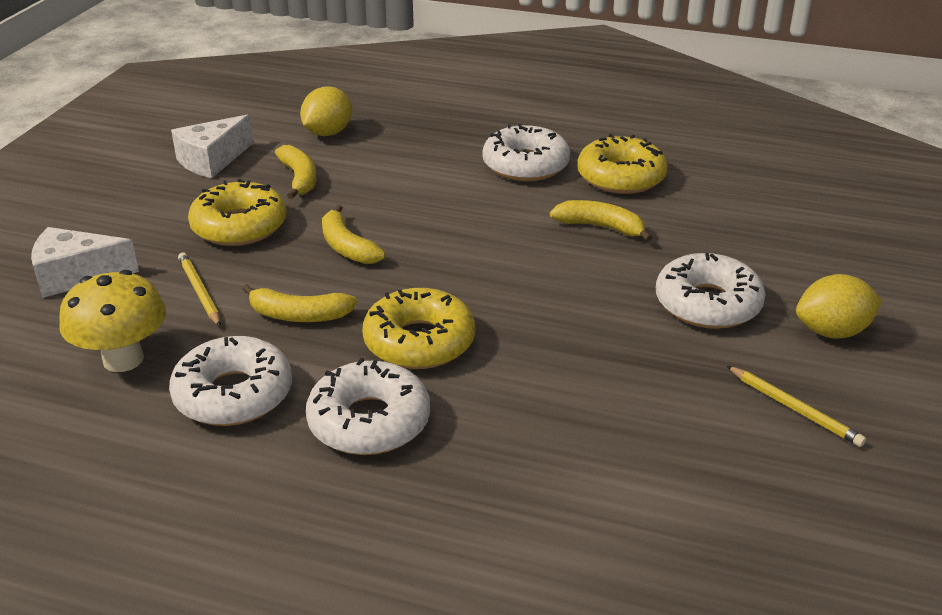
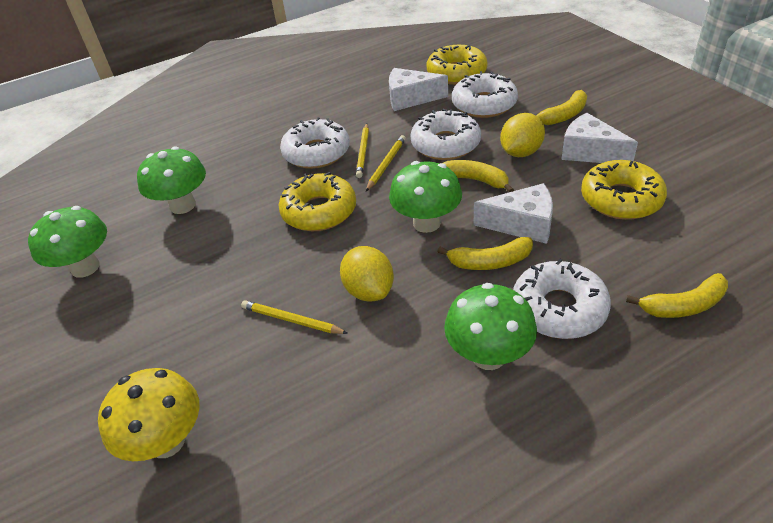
green mushroom: 0 -> 4
white cheese: 2 -> 3
yellow pencil: 2 -> 3

